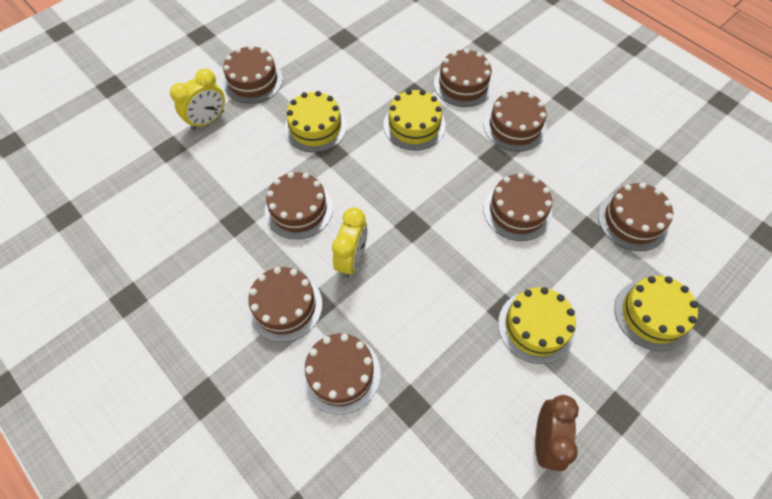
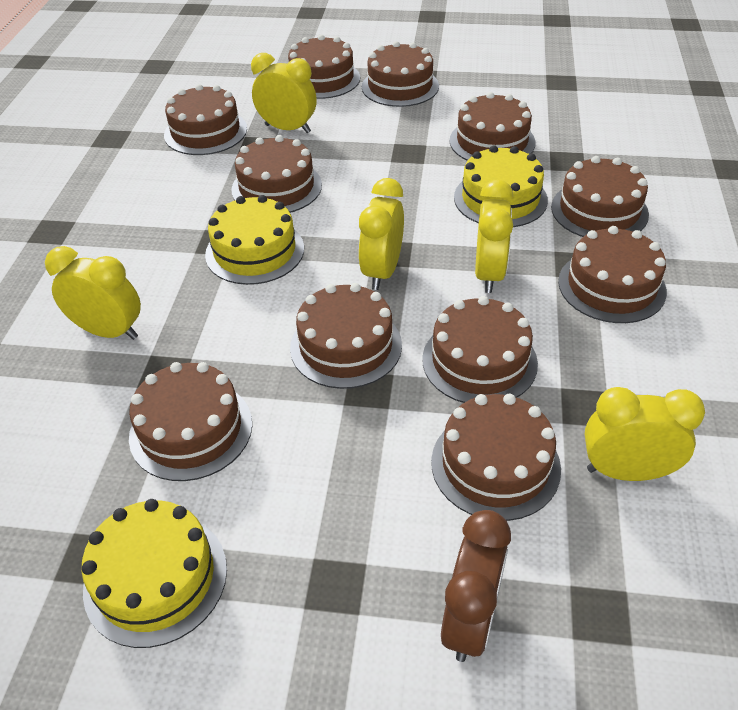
brown cake: 8 -> 11
yellow cake: 4 -> 3
yellow clock: 2 -> 5

